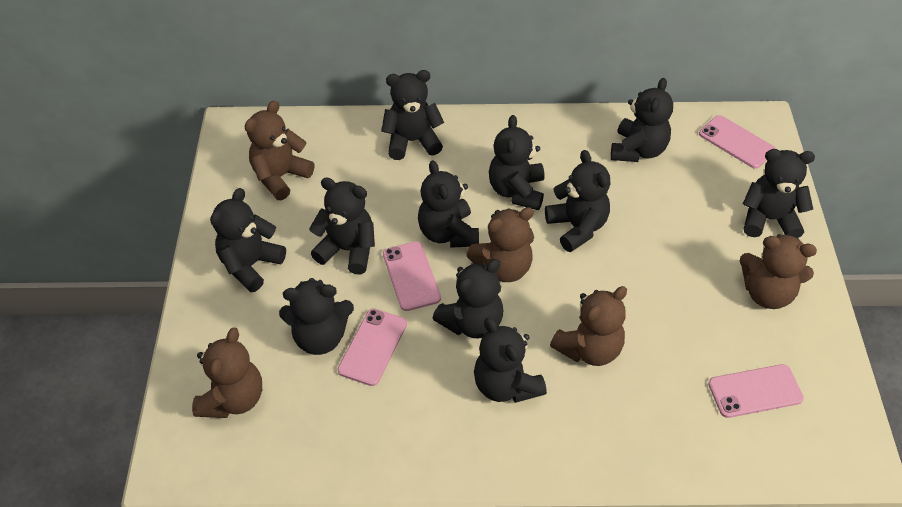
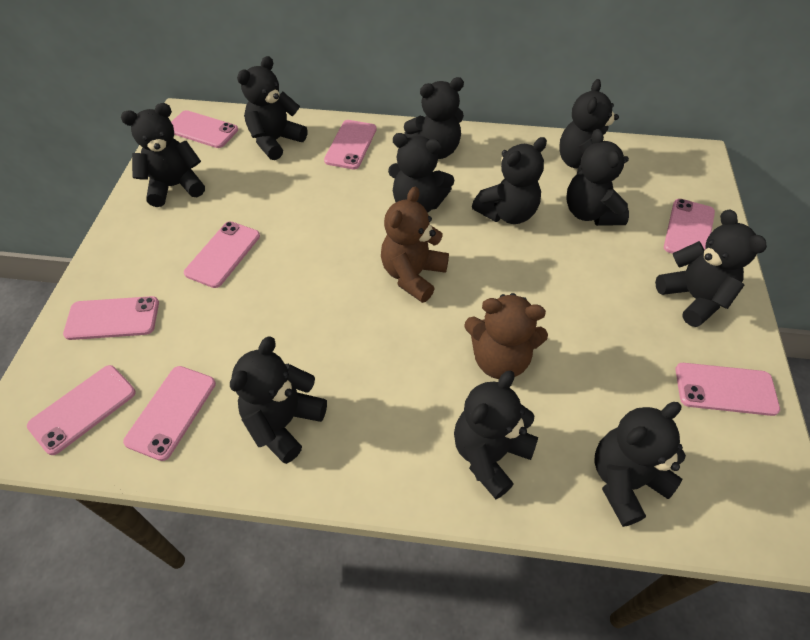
brown teddy bear: 5 -> 2
pink phone: 4 -> 8

